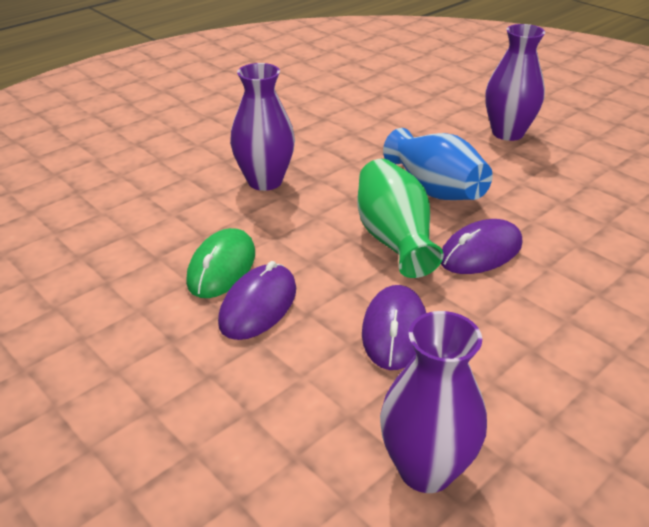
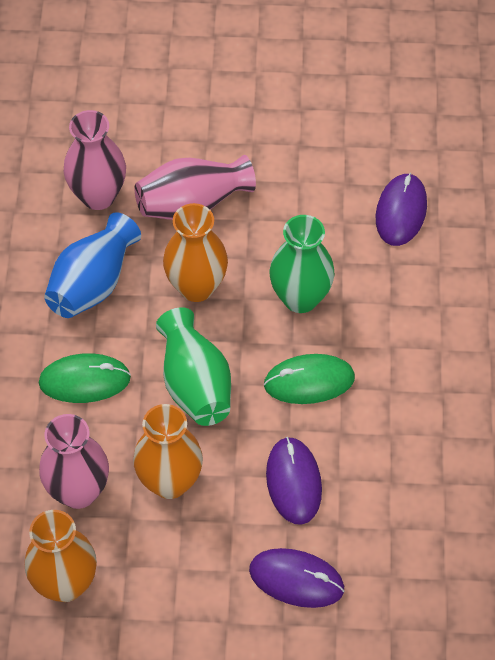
green mouse: 1 -> 2
green vase: 1 -> 2
orange vase: 0 -> 3
pink vase: 0 -> 3
purple vase: 3 -> 0

